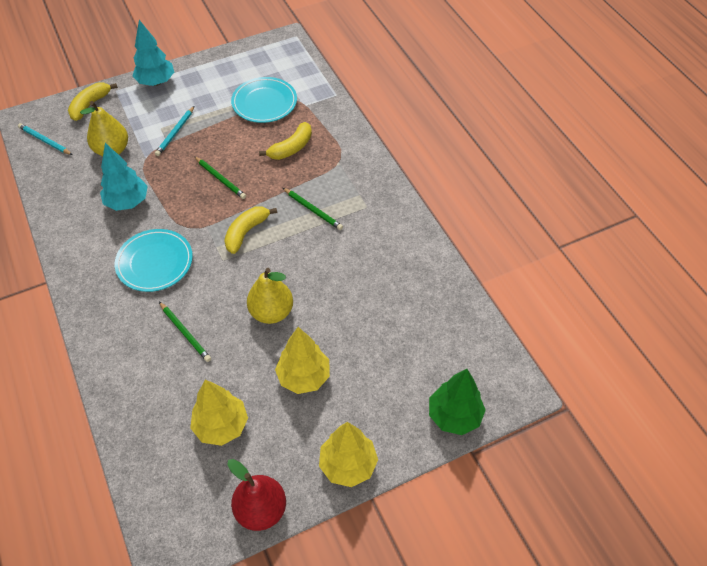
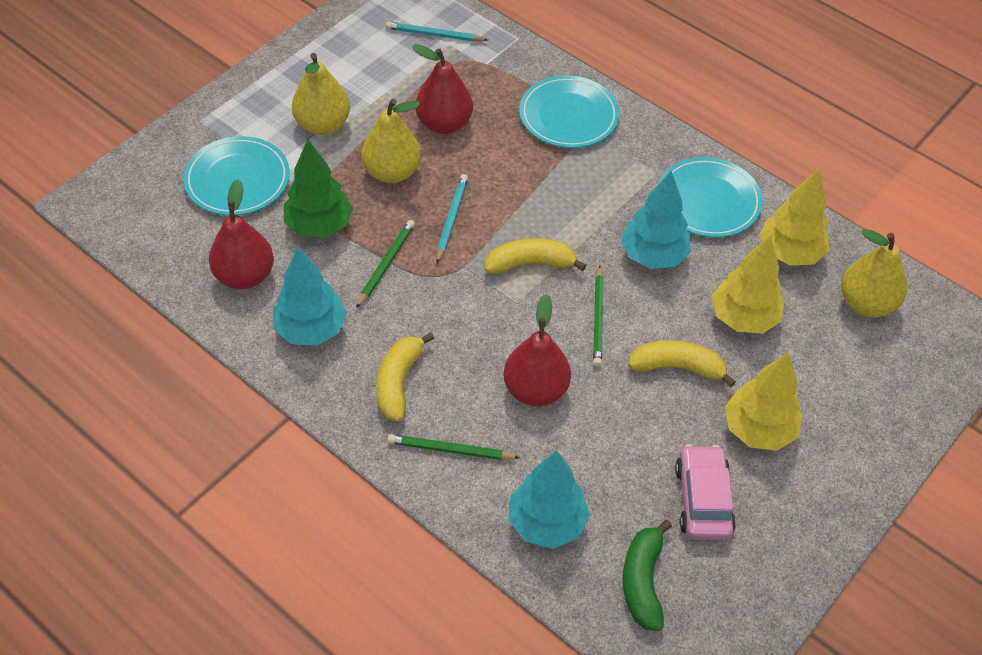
green banana: 0 -> 1
pink car: 0 -> 1
red pear: 1 -> 3
turquoise plate: 2 -> 3
turquoise tree: 2 -> 3
yellow pear: 2 -> 3

